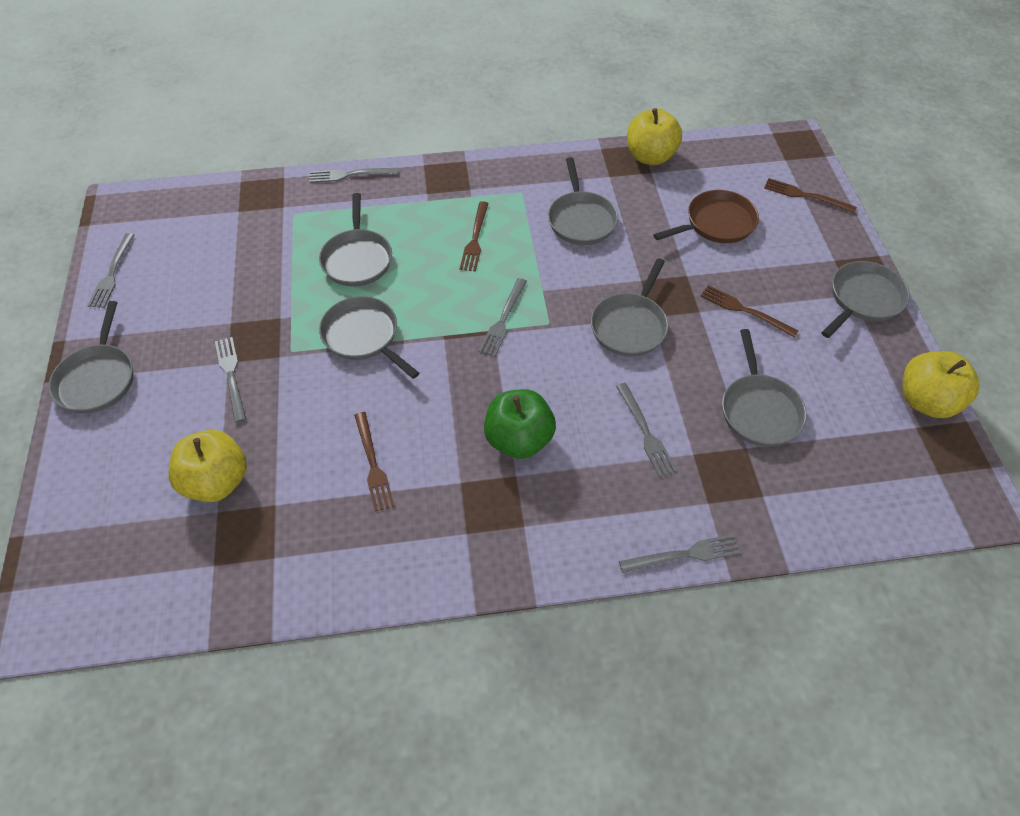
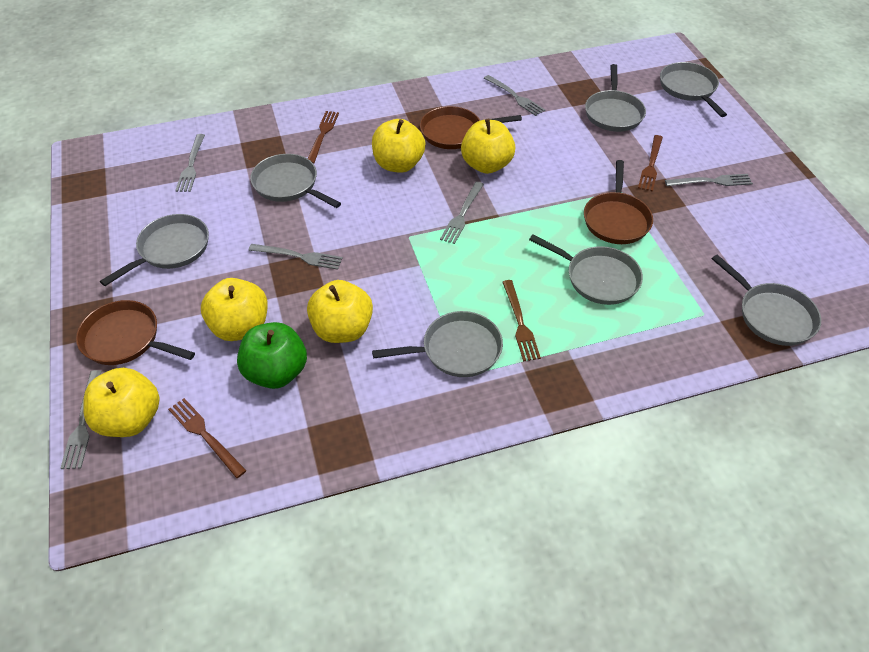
brown pan: 1 -> 3
yellow apple: 3 -> 5

